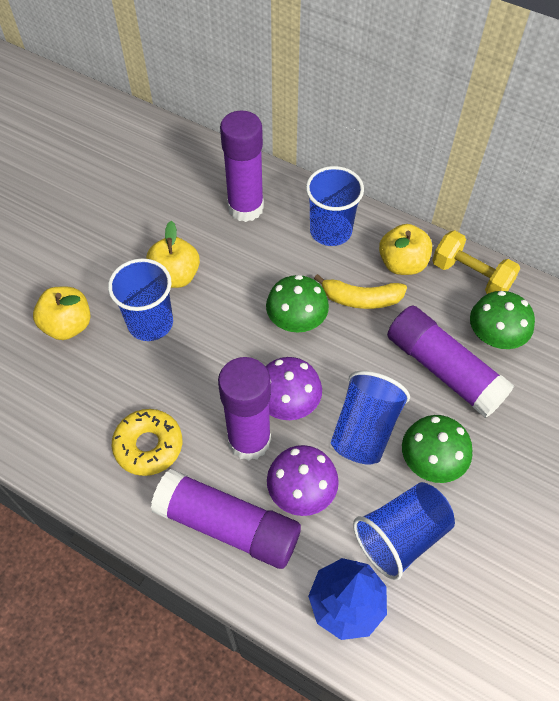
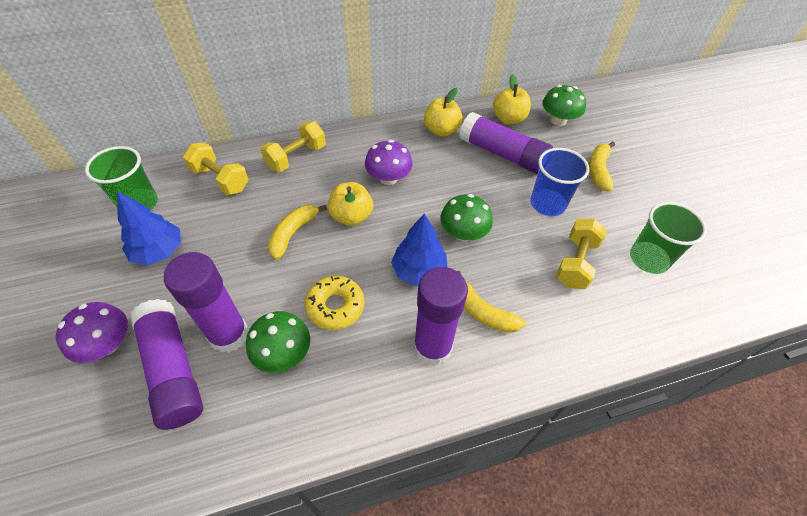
blue cup: 4 -> 1
blue tree: 1 -> 2
green cup: 0 -> 2
yellow banana: 1 -> 3
yellow dumbbell: 1 -> 3

